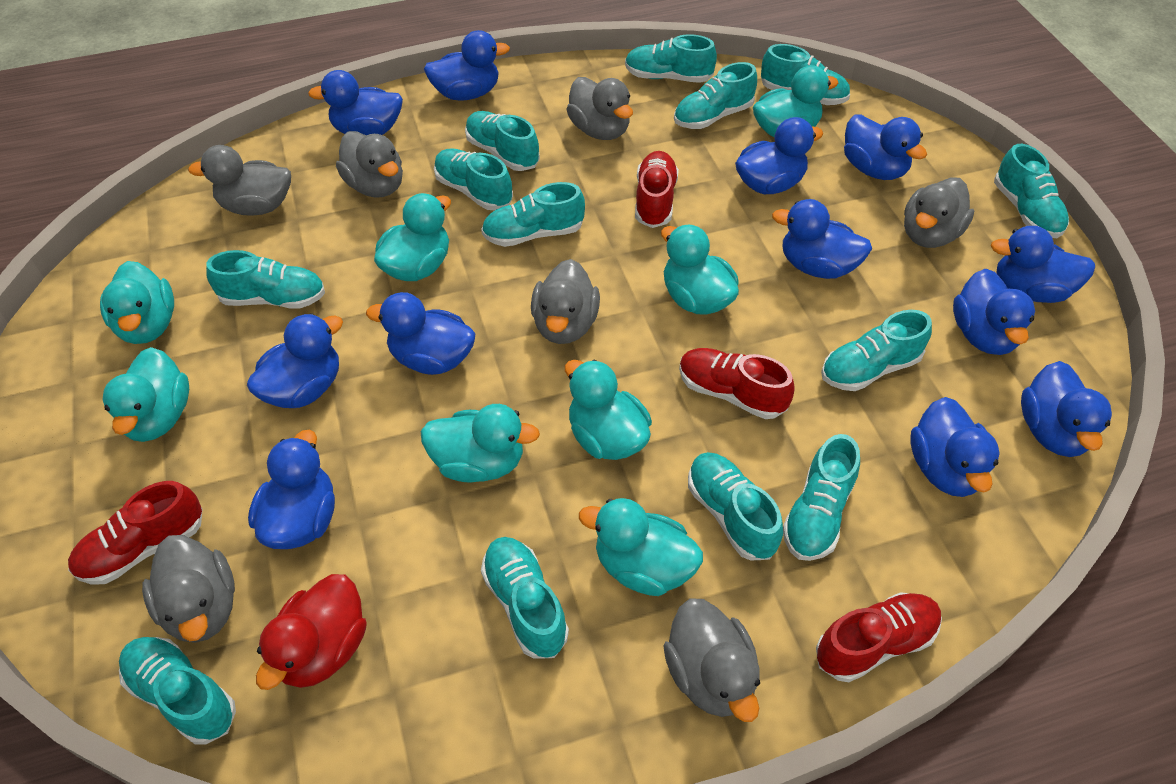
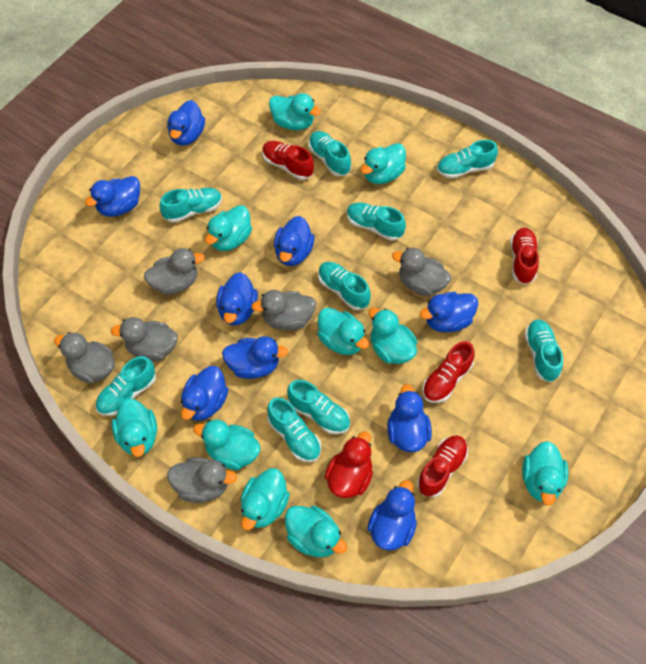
blue duck: 12 -> 9
grey duck: 7 -> 6
turquoise duck: 8 -> 10
turquoise shoe: 13 -> 9

